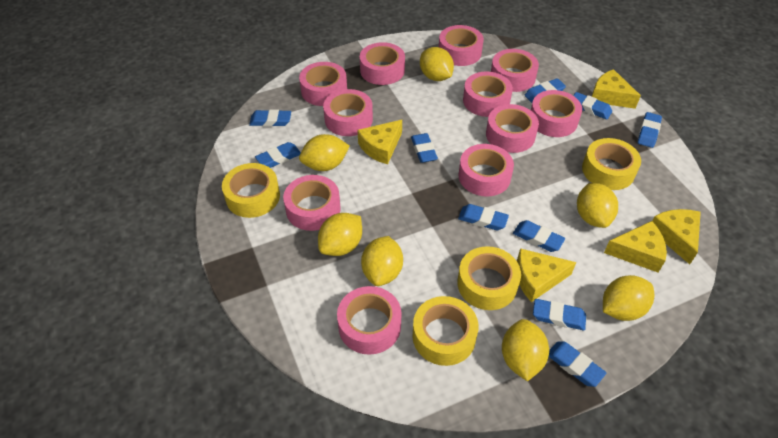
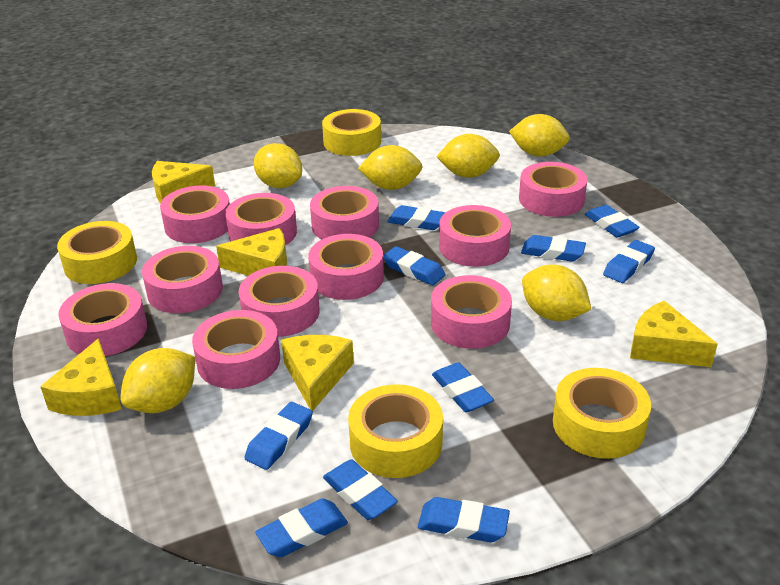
yellow lemon: 7 -> 6

